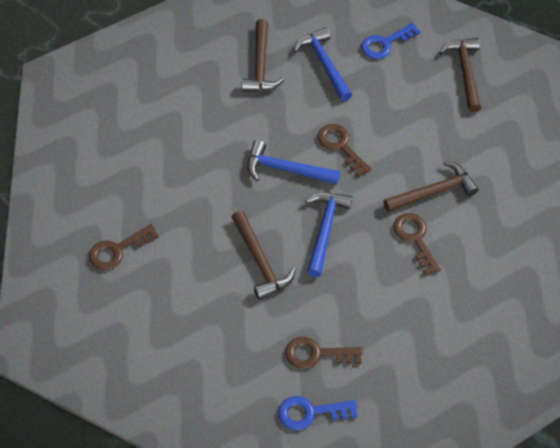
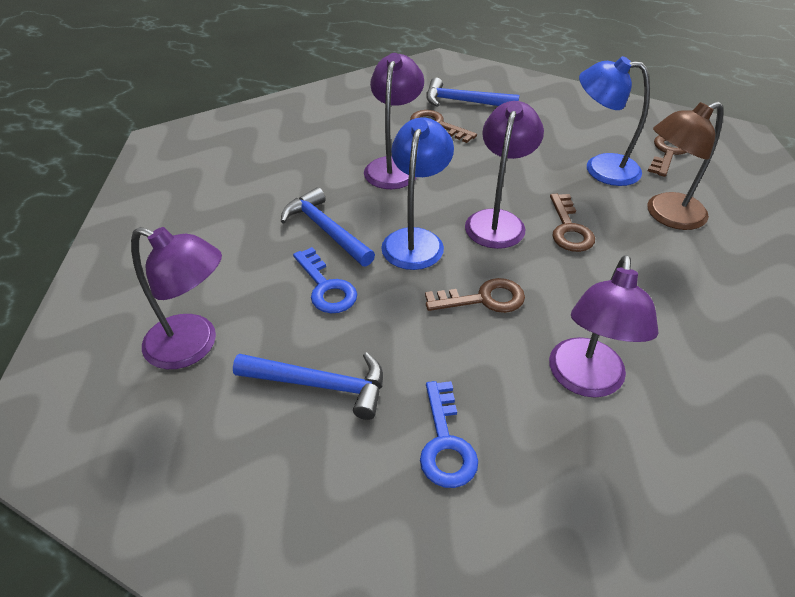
blue lamp: 0 -> 2
brown hammer: 4 -> 0
brown lamp: 0 -> 1
purple lamp: 0 -> 4

